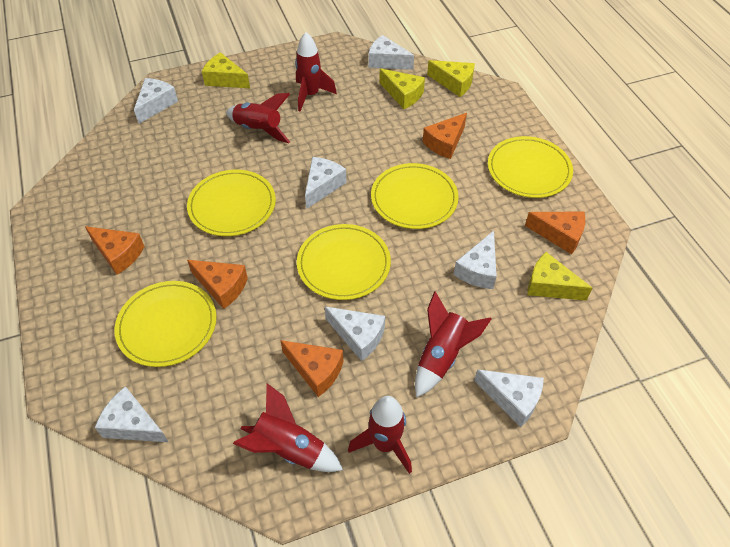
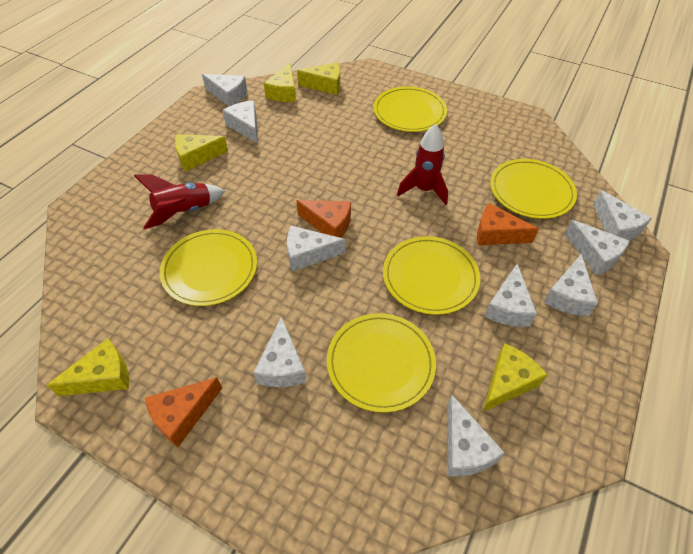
orange cheese: 5 -> 3
red rocket: 5 -> 2
white cheese: 7 -> 9
yellow cheese: 4 -> 5

